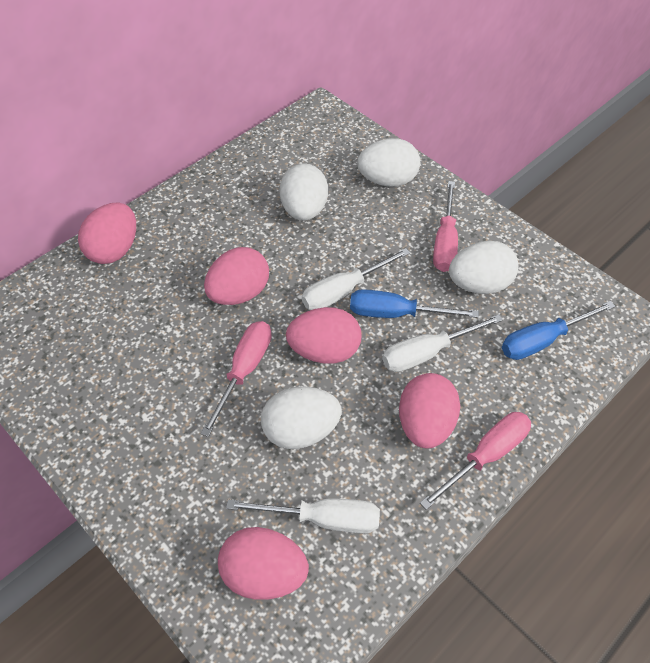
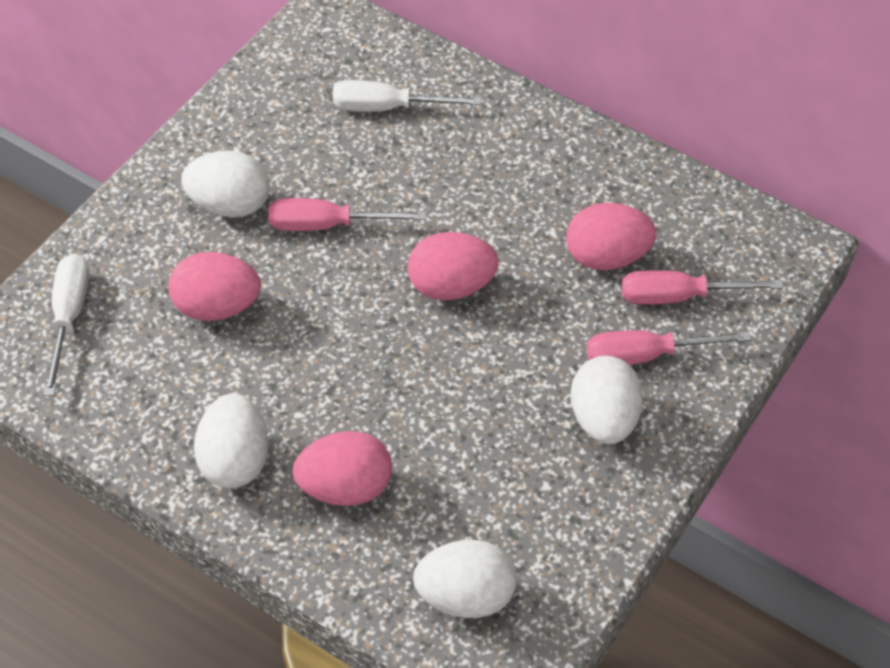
blue screwdriver: 2 -> 0
pink egg: 5 -> 4
white screwdriver: 3 -> 2

